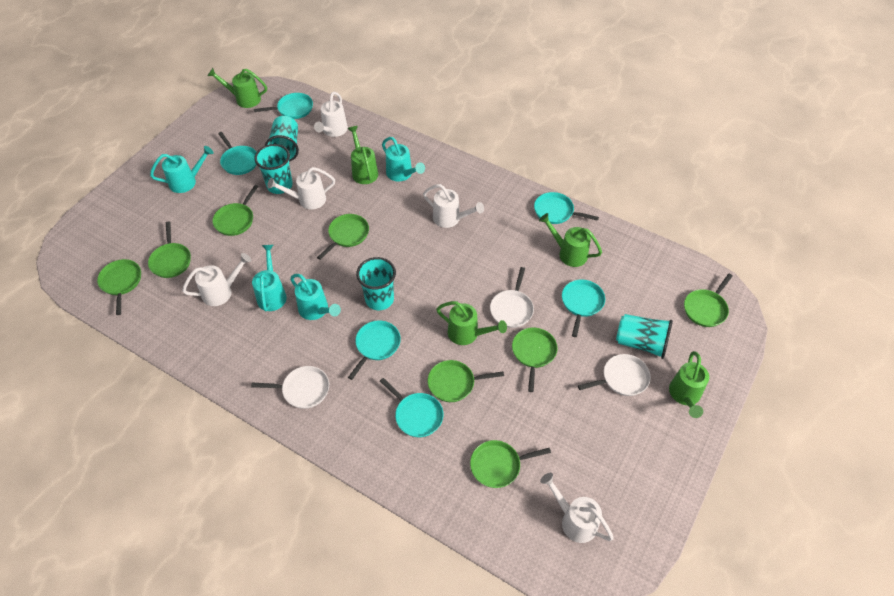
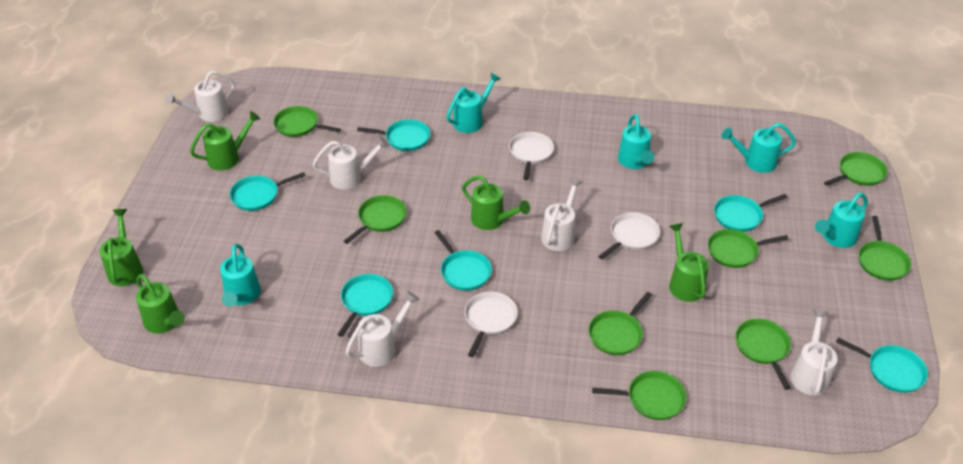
turquoise cup: 4 -> 0
turquoise watering can: 4 -> 5

